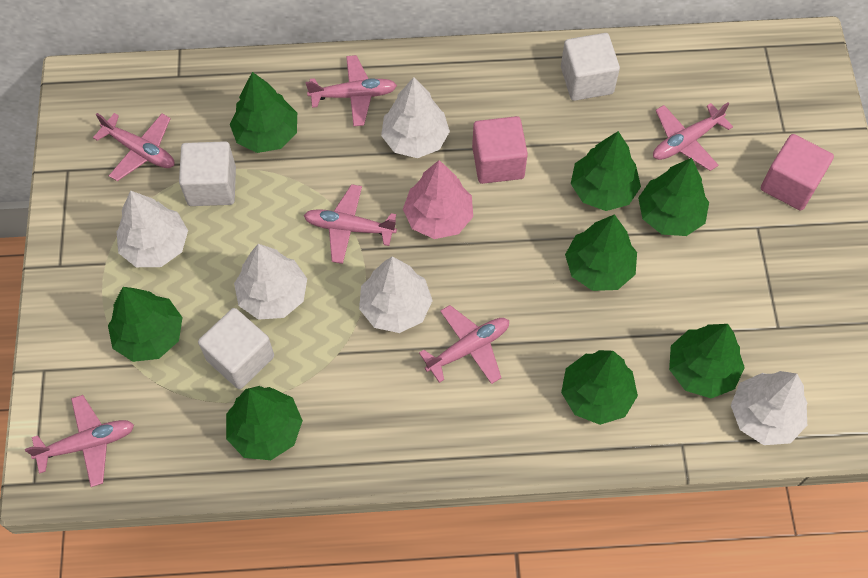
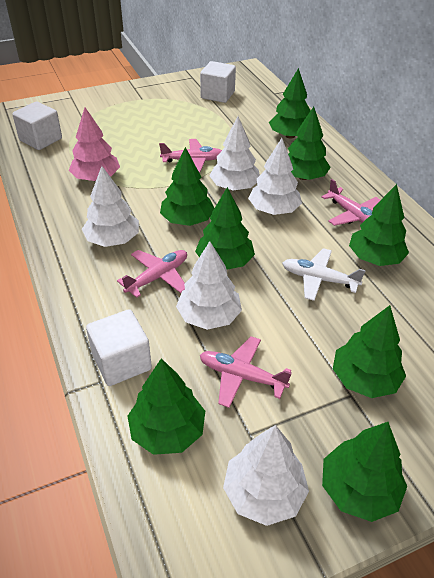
pink cube: 2 -> 0
pink plane: 6 -> 4
white plane: 0 -> 1

